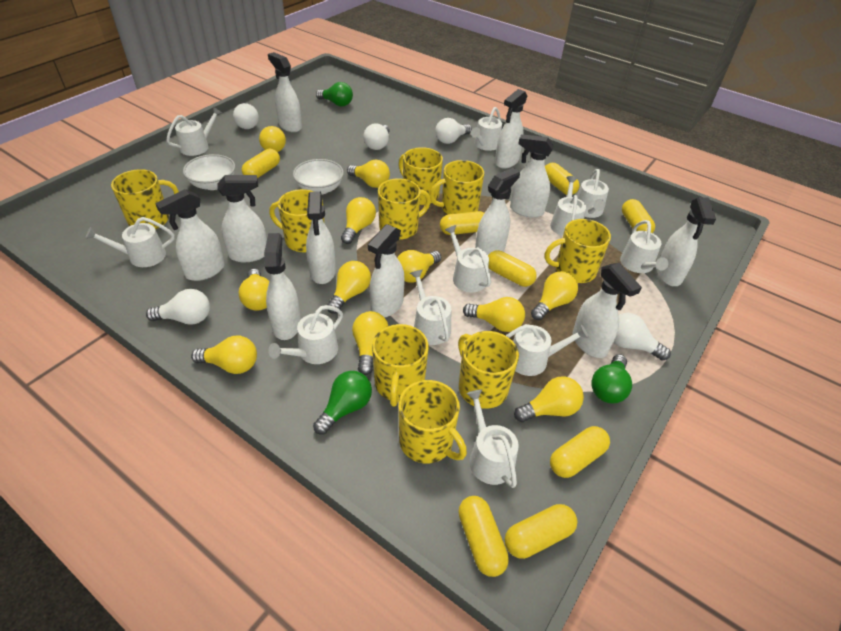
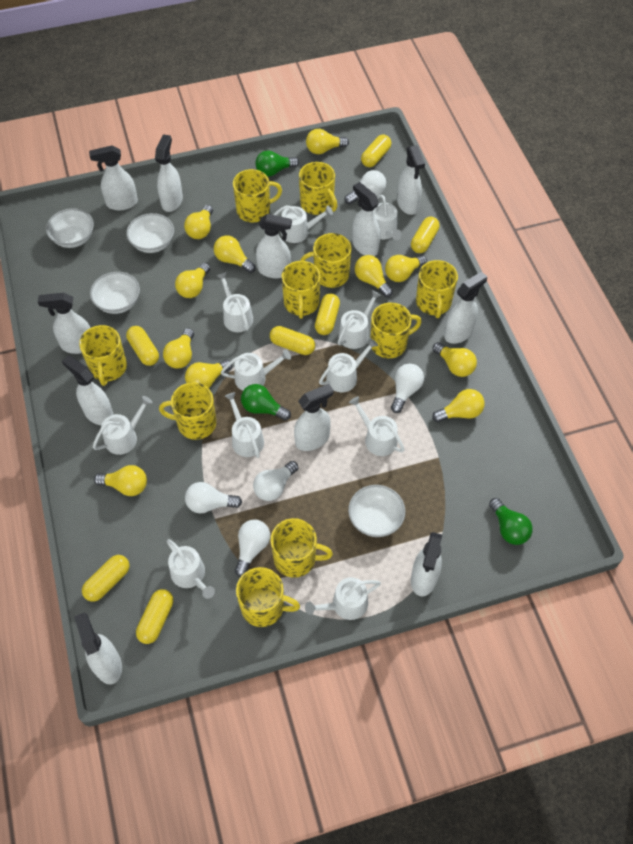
white bowl: 2 -> 4
yellow capsule: 8 -> 7
yellow mug: 9 -> 10

